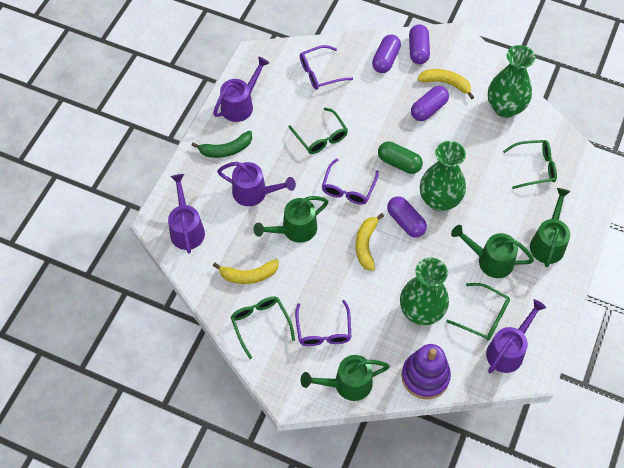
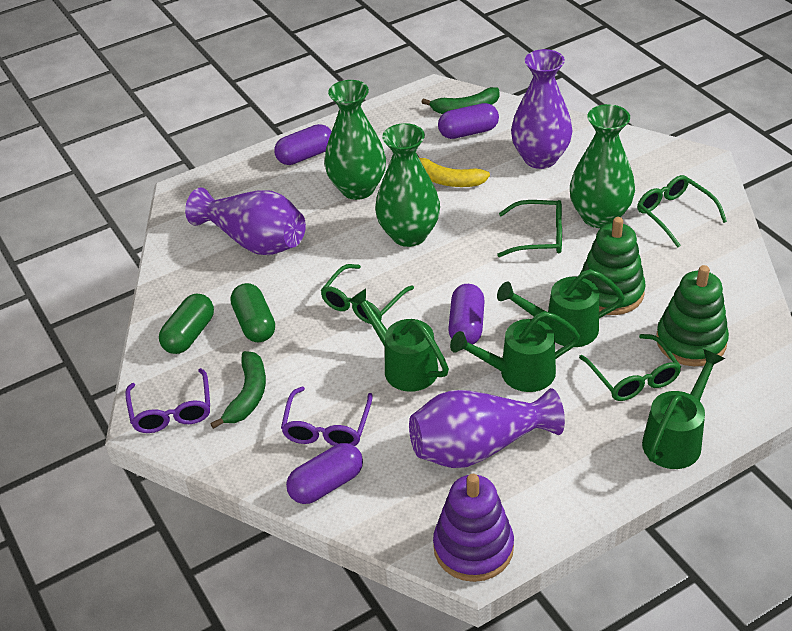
green banana: 1 -> 2
green capsule: 1 -> 2
green stacking toy: 0 -> 2
purple glasses: 3 -> 2
purple vase: 0 -> 3
purple watering can: 4 -> 0
yellow banana: 3 -> 1

